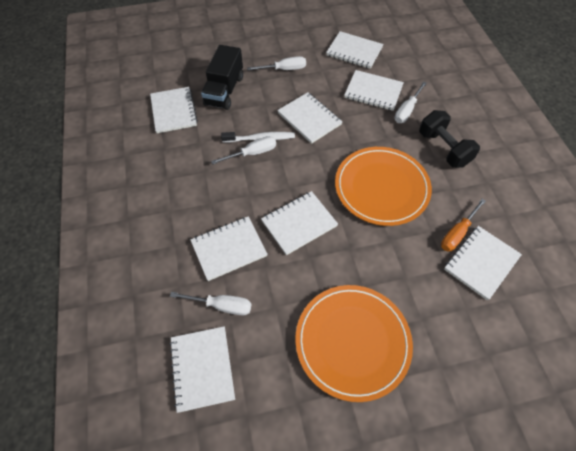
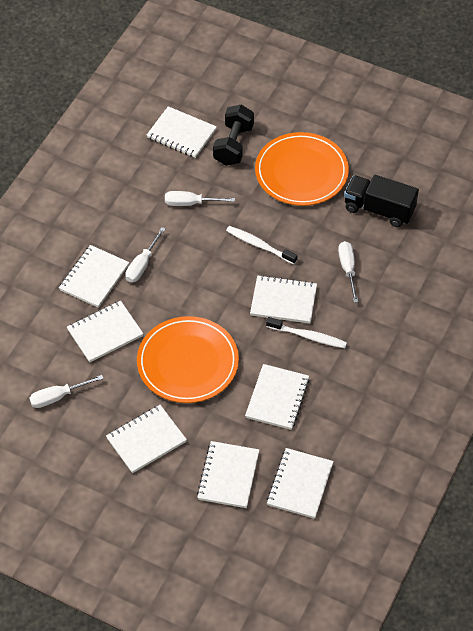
orange screwdriver: 1 -> 0
white toothbrush: 1 -> 2

